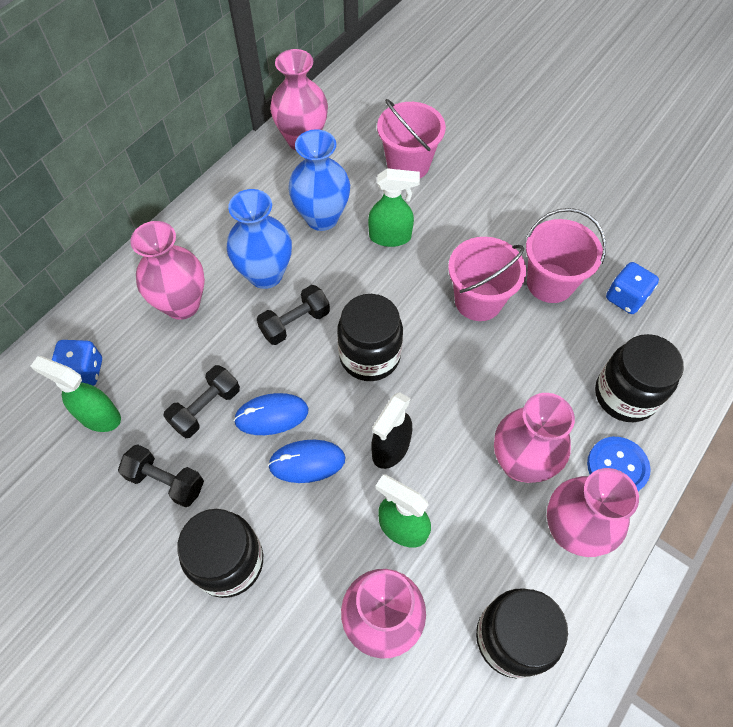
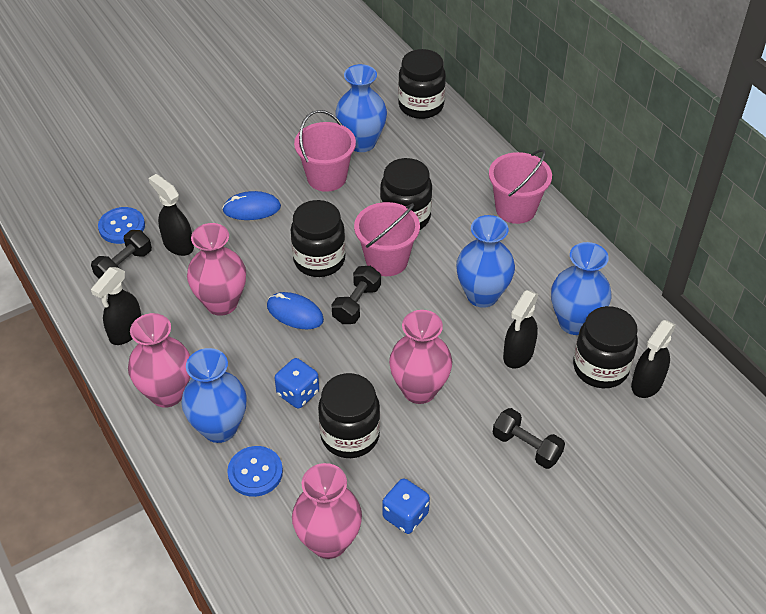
black jar: 4 -> 5
black spray bottle: 1 -> 4
blue button: 1 -> 2
blue vase: 2 -> 4
green spray bottle: 3 -> 0
pink vase: 5 -> 4

